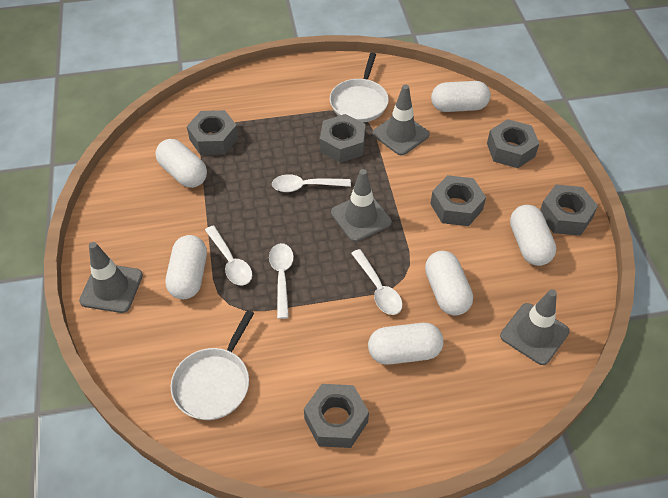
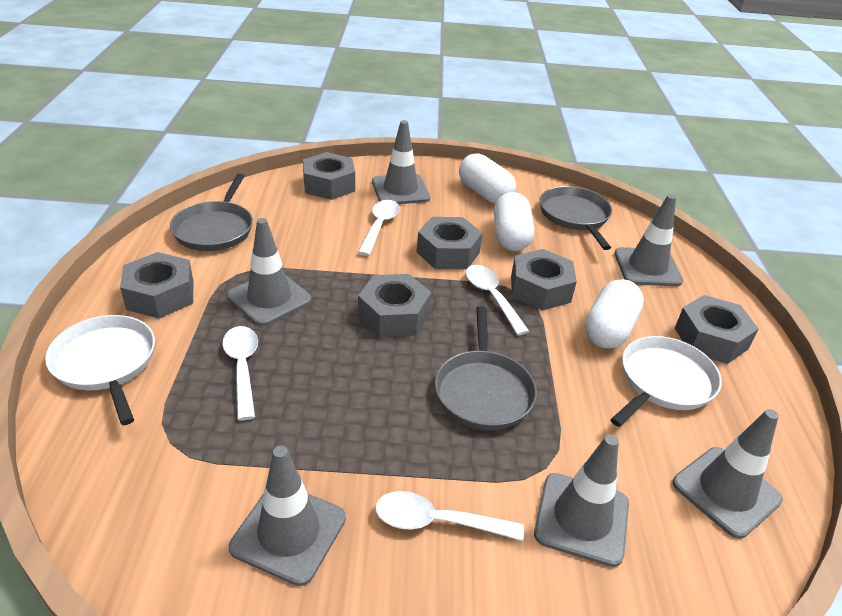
grey pan: 0 -> 3
grey traffic cone: 4 -> 6
white capsule: 6 -> 3

